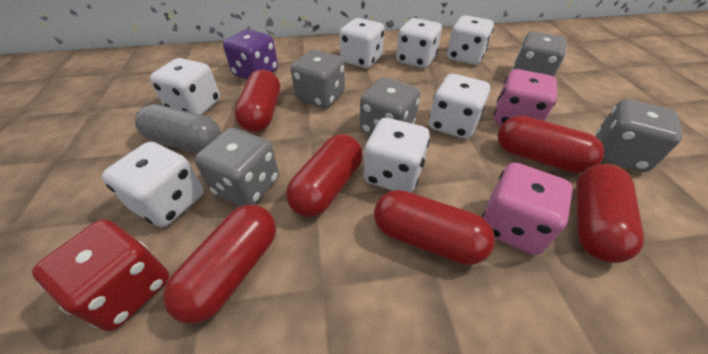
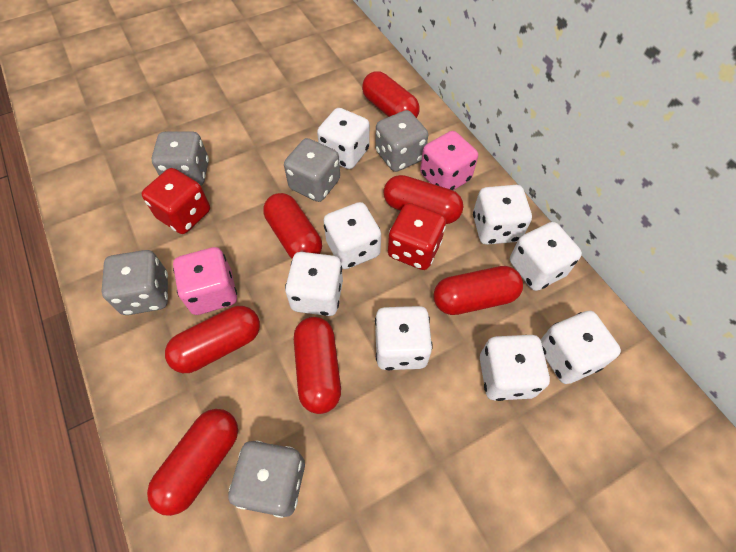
grey capsule: 1 -> 0
purple dice: 1 -> 0
red capsule: 6 -> 7
red dice: 1 -> 2
white dice: 7 -> 8

